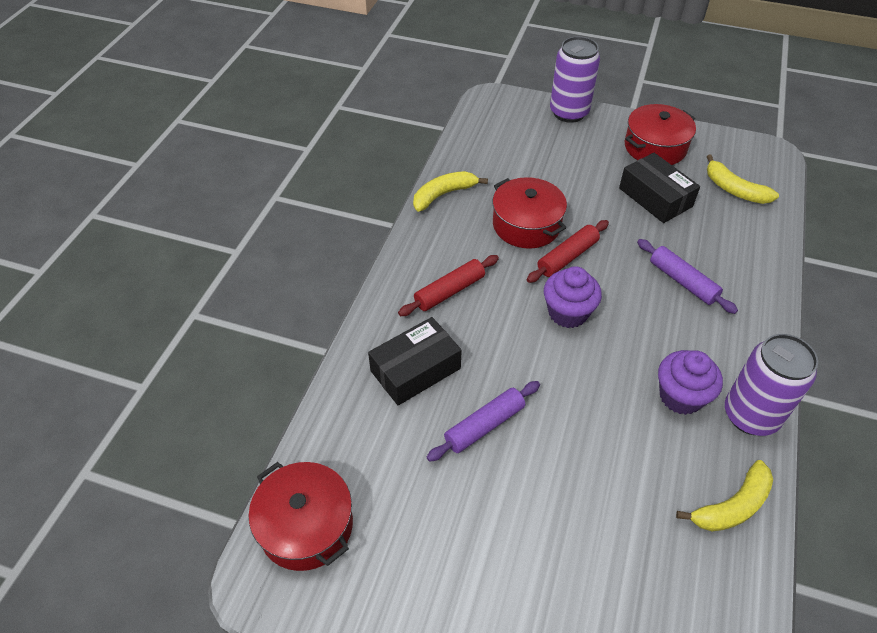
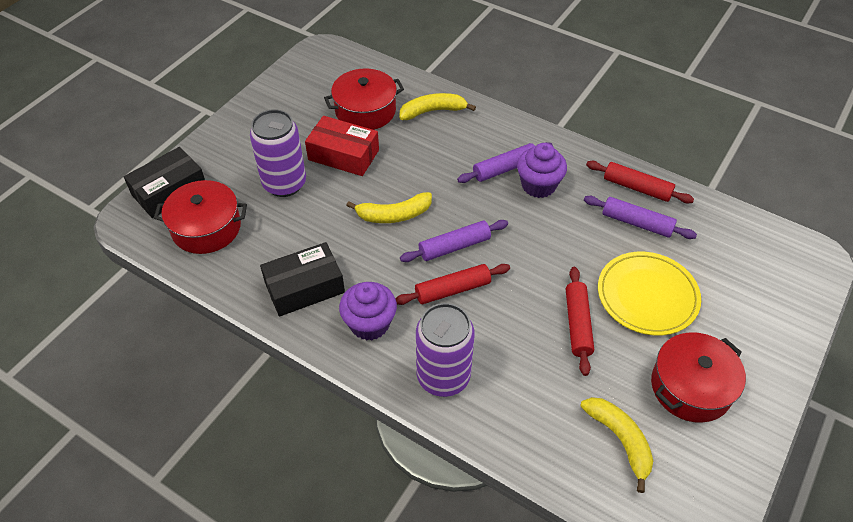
purple rolling pin: 2 -> 3
red box: 0 -> 1
red rolling pin: 2 -> 3
yellow plate: 0 -> 1

